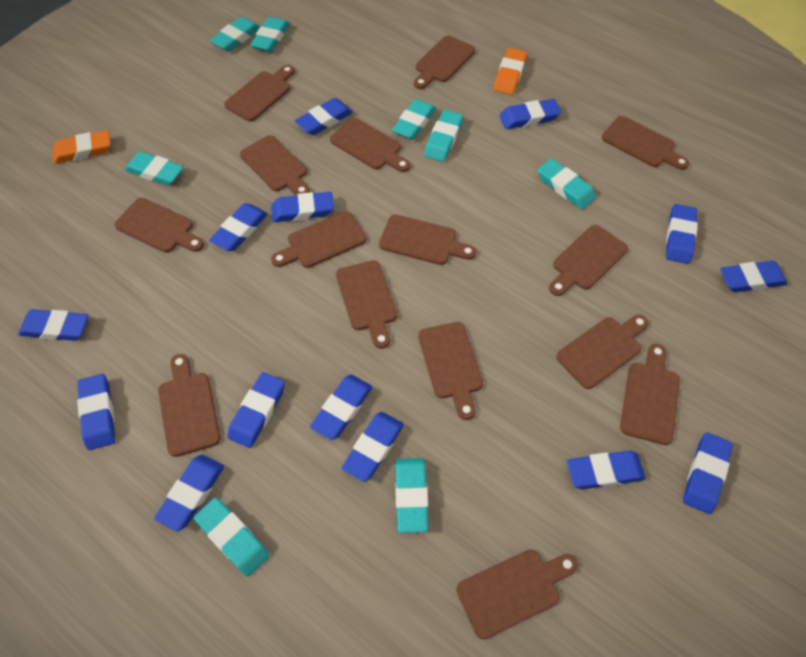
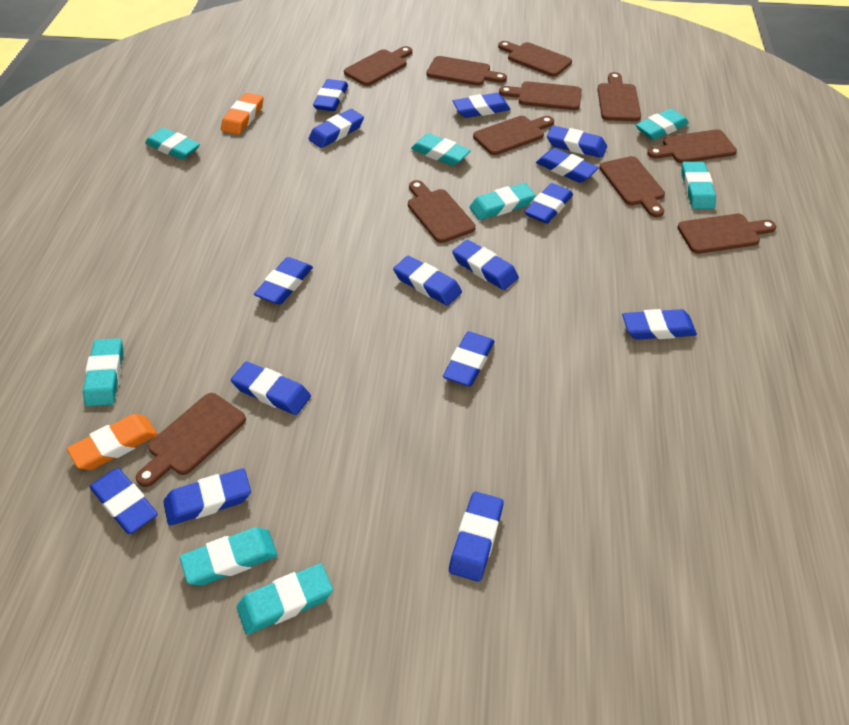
blue eraser: 14 -> 15
brown cutting board: 15 -> 11

